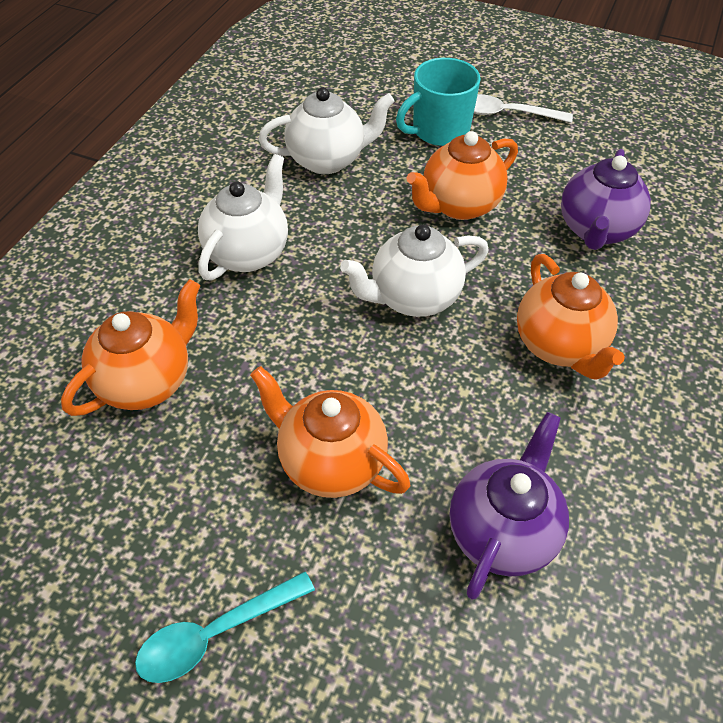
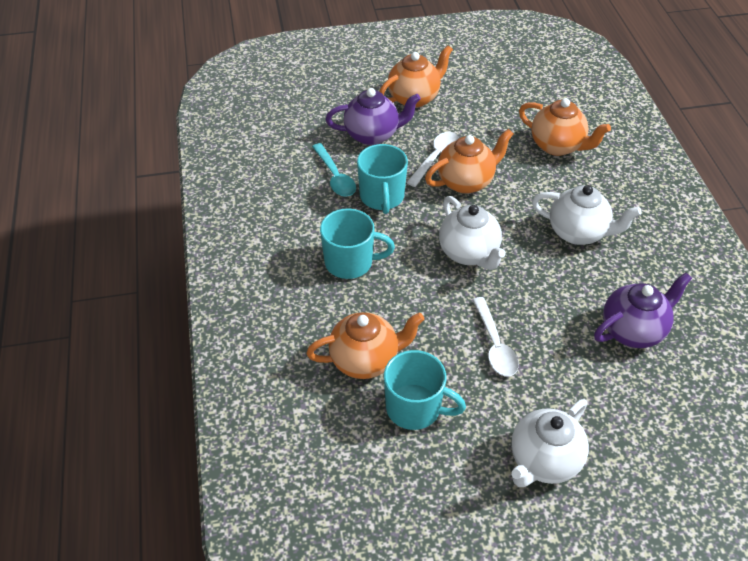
turquoise mug: 1 -> 3
white spoon: 1 -> 2

